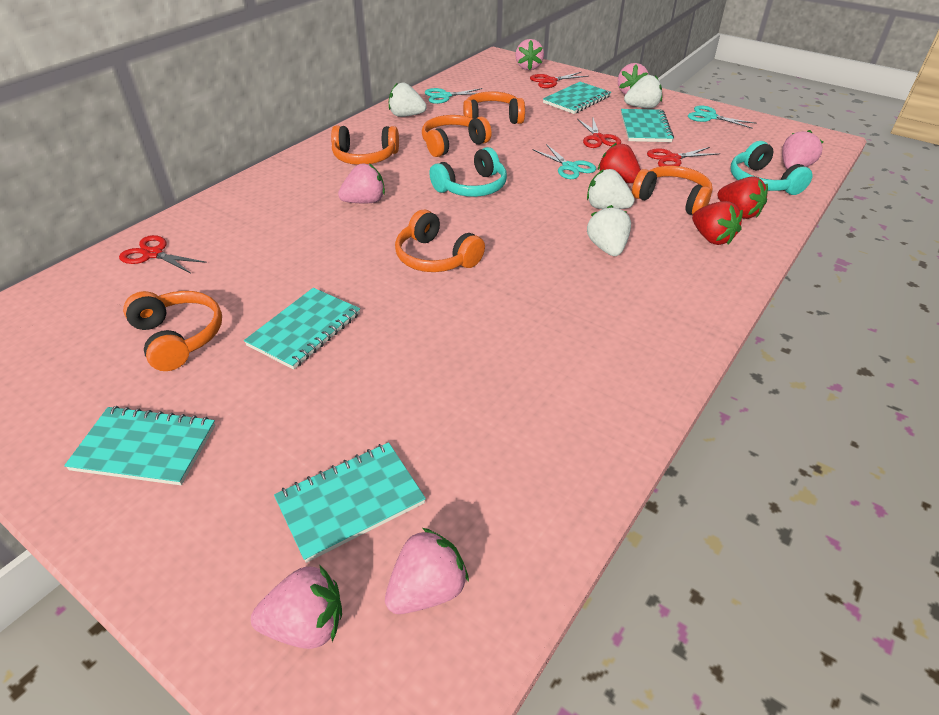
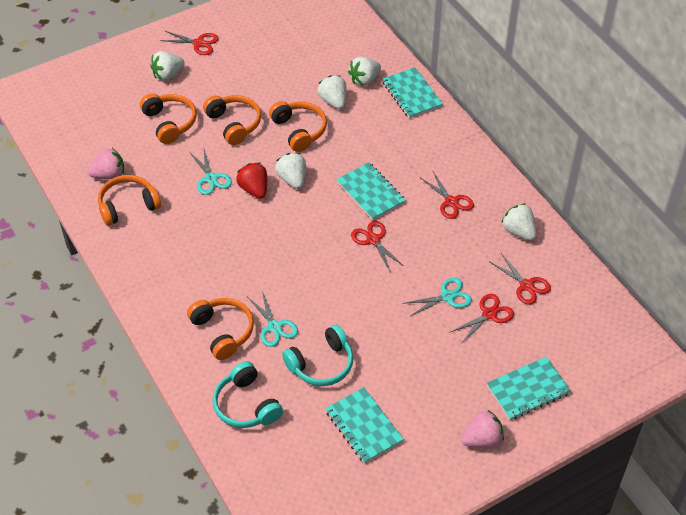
orange headphones: 6 -> 5
pink strawberry: 6 -> 2
red scissors: 4 -> 5
red strawberry: 3 -> 1
turquoise notebook: 5 -> 4
white strawberry: 4 -> 5

